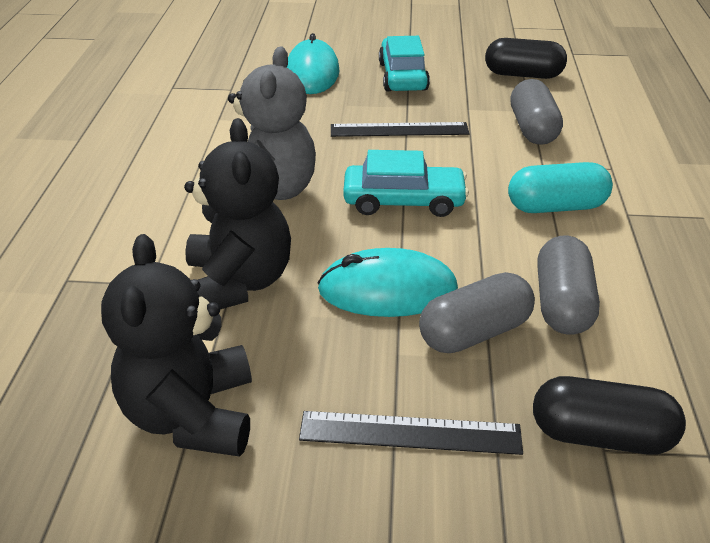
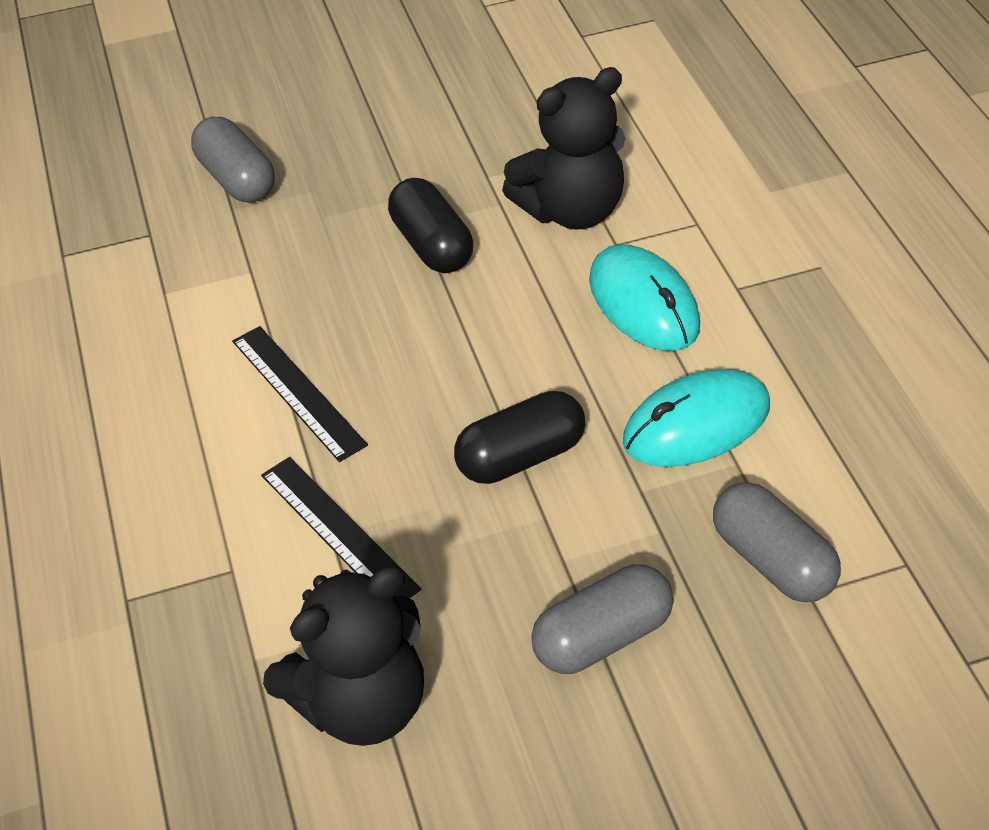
grey teddy bear: 1 -> 0
turquoise capsule: 1 -> 0
turquoise car: 2 -> 0

